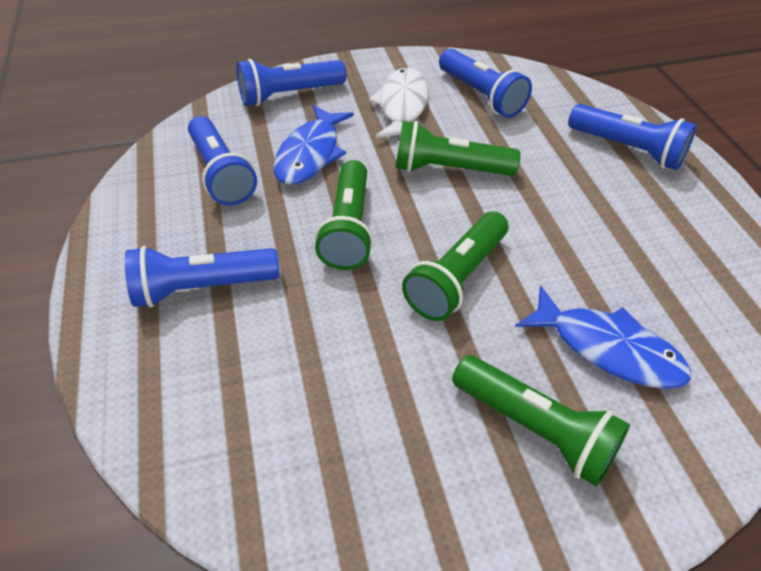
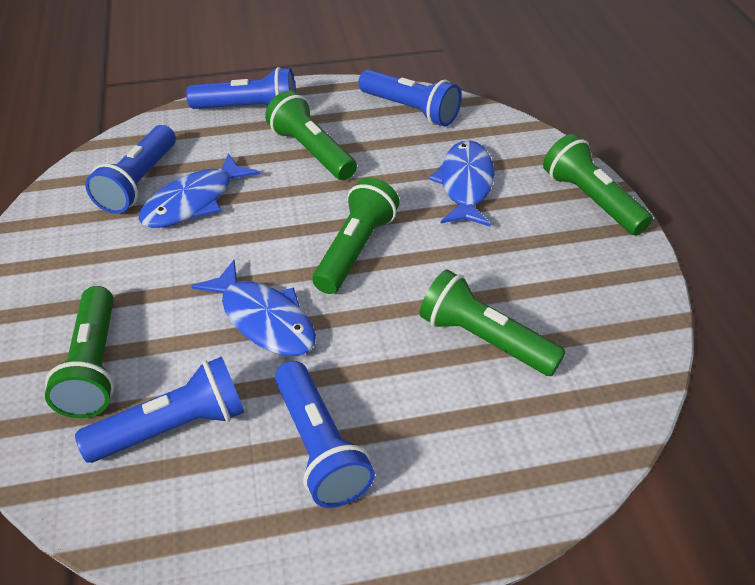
blue fish: 2 -> 3
green flashlight: 4 -> 5
white fish: 1 -> 0

